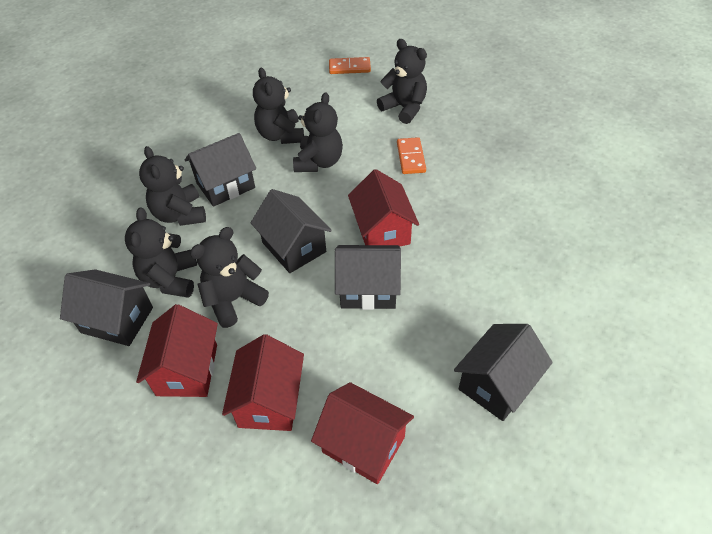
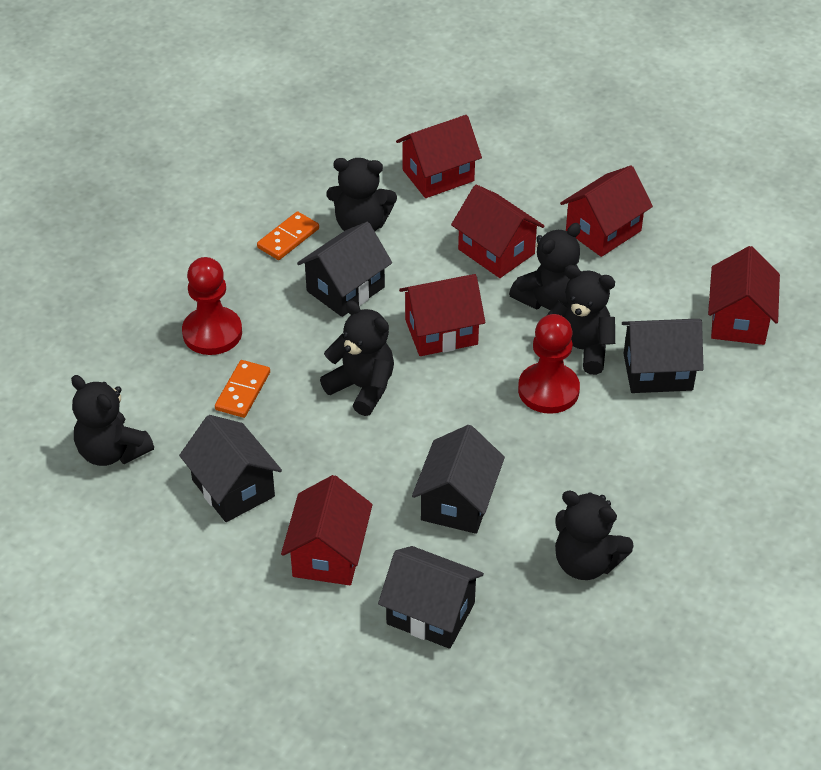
red house: 4 -> 6
red pawn: 0 -> 2

